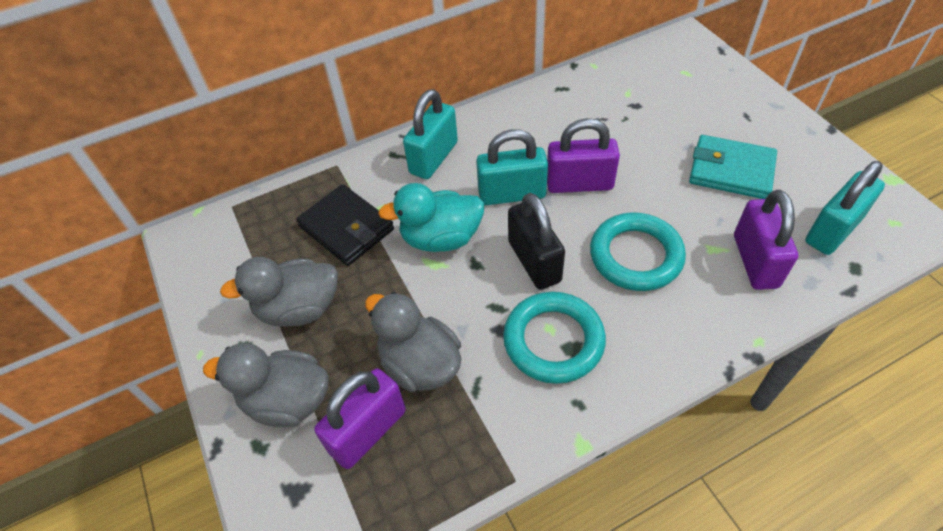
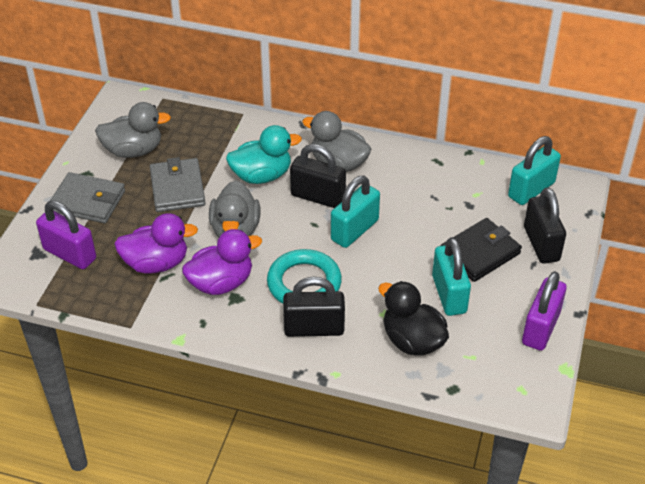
black duck: 0 -> 1
black padlock: 1 -> 3
grey wallet: 0 -> 2
purple duck: 0 -> 2
purple padlock: 3 -> 2
turquoise ring: 2 -> 1
turquoise wallet: 1 -> 0

